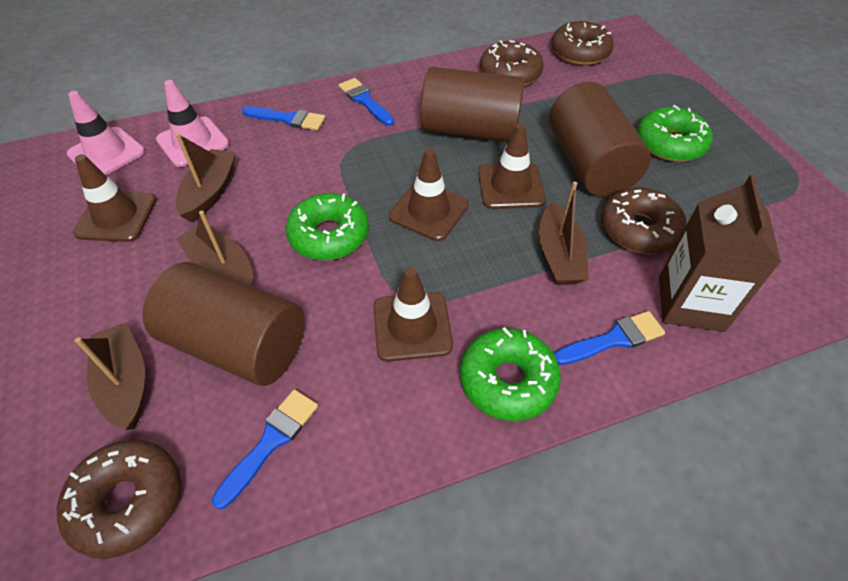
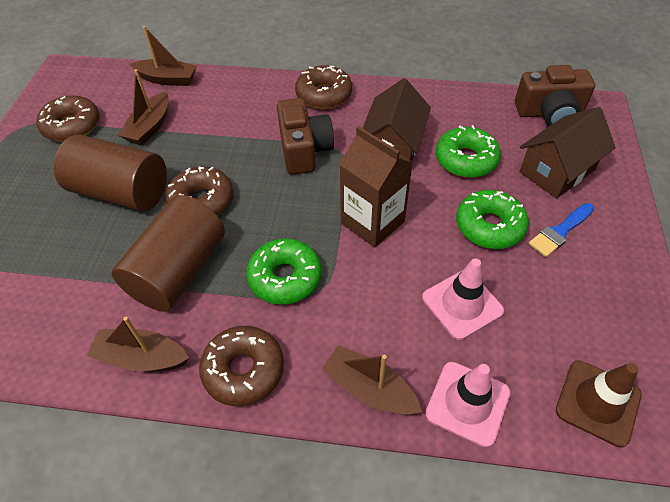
blue brush: 4 -> 1
brown camera: 0 -> 2
brown cylinder: 3 -> 2
brown house: 0 -> 2
brown traffic cone: 4 -> 1

